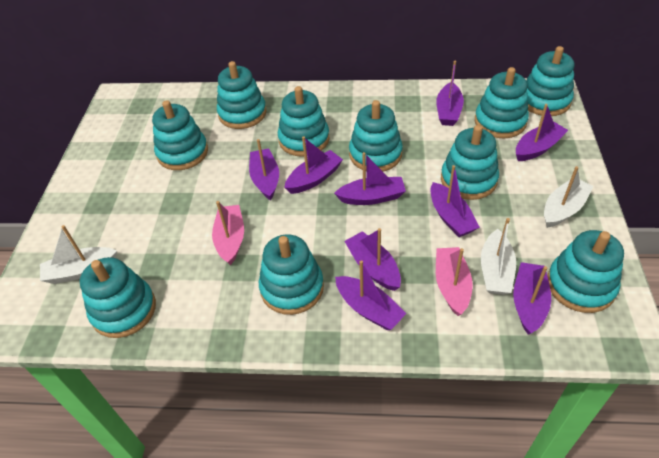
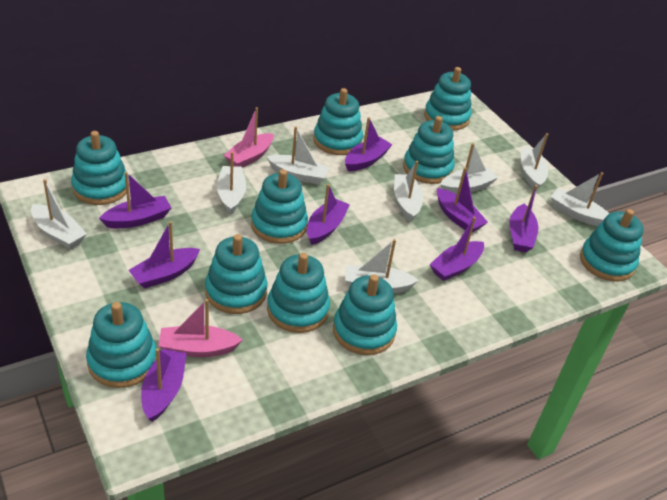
purple boat: 9 -> 8
white boat: 3 -> 8

